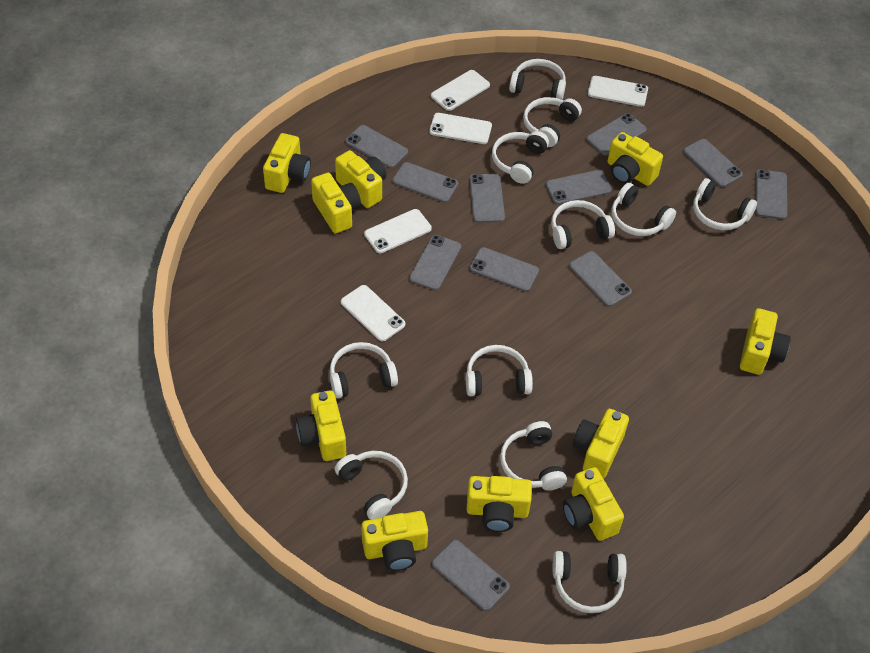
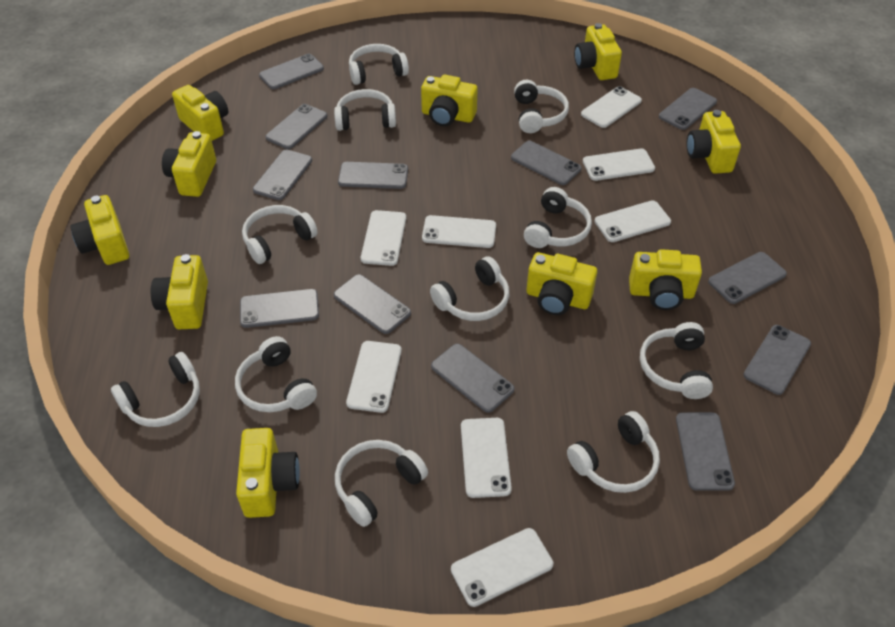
grey phone: 11 -> 12
white phone: 5 -> 8

